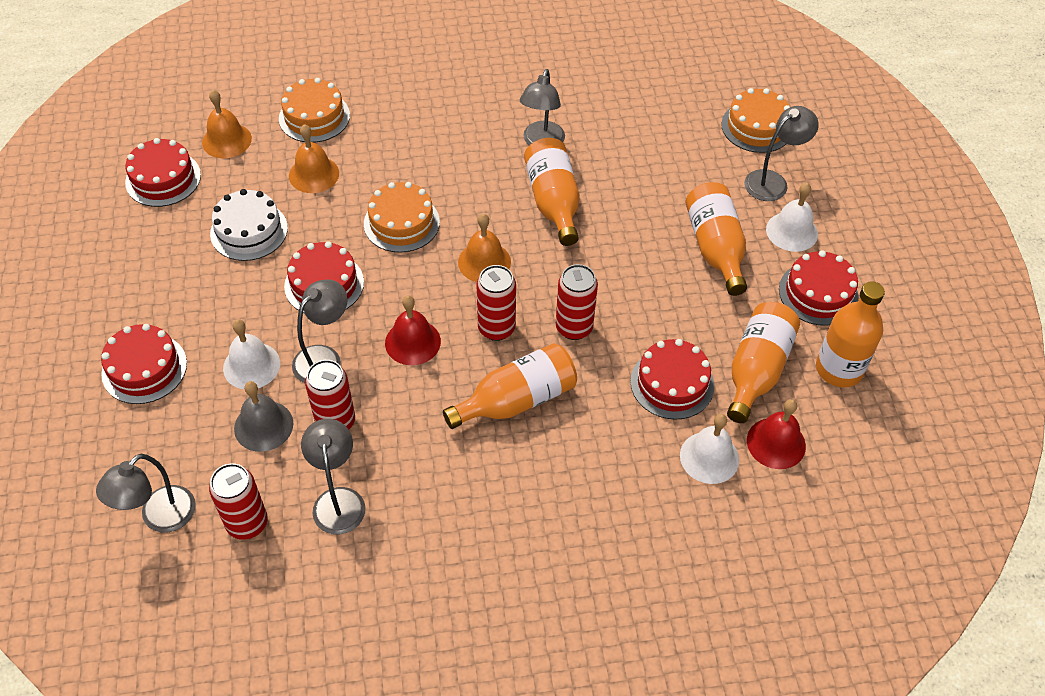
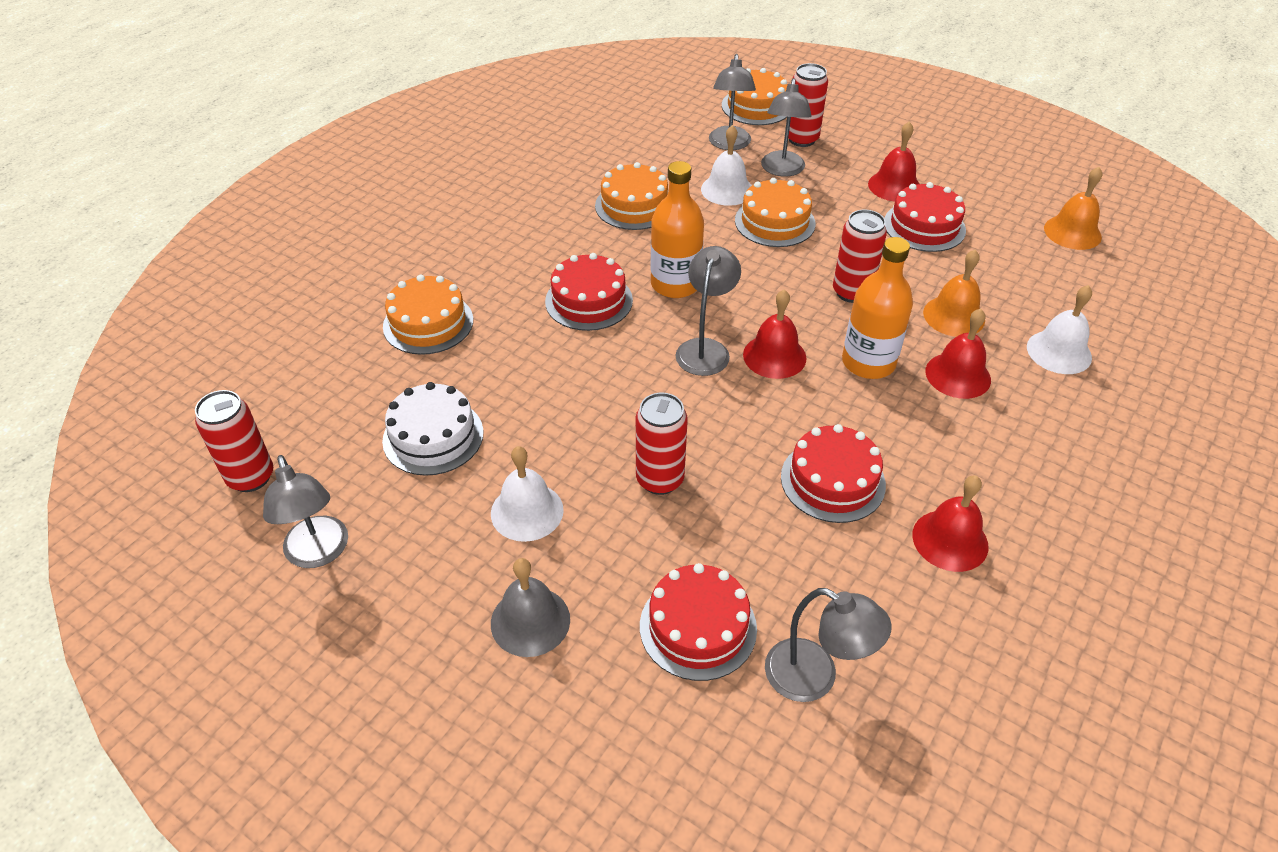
orange bell: 3 -> 2
orange bottle: 5 -> 2
orange cake: 3 -> 4
red bell: 2 -> 4
red cake: 5 -> 4

